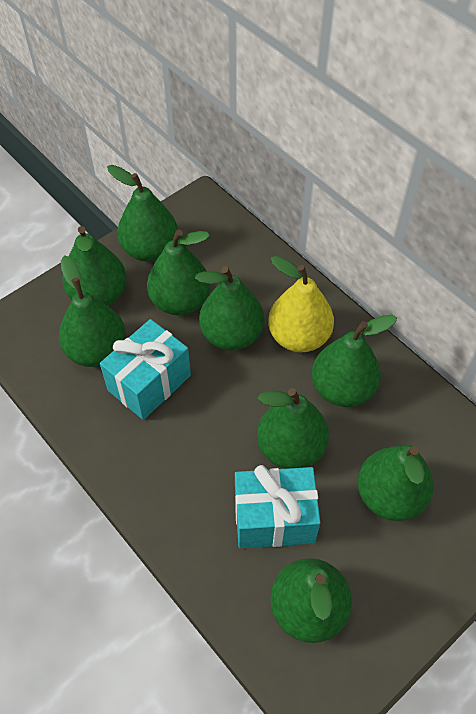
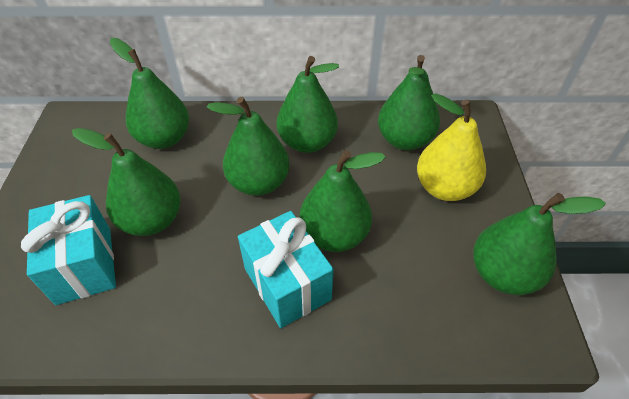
green pear: 9 -> 7

